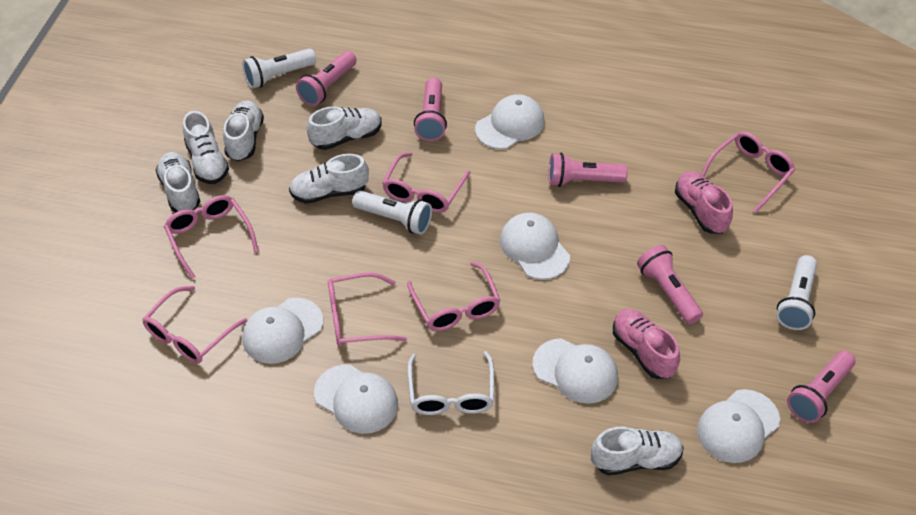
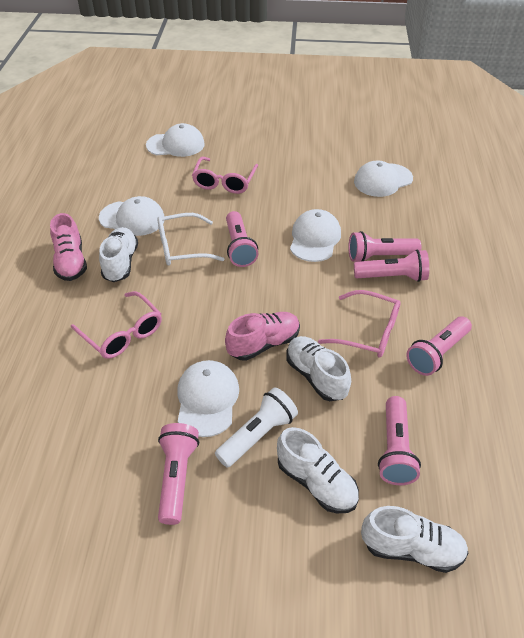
pink flashlight: 5 -> 6
pink glasses: 6 -> 3
white cap: 6 -> 5
white flashlight: 3 -> 1
white shoe: 6 -> 4

